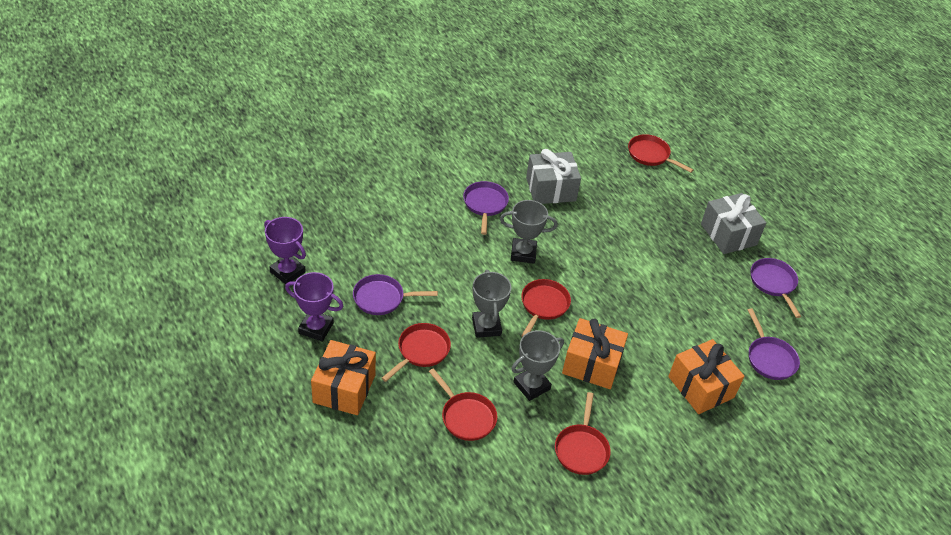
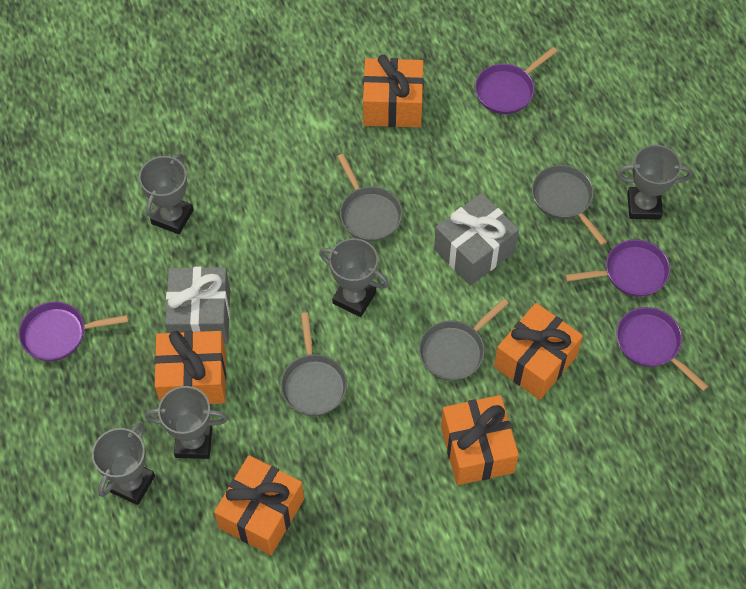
grey pan: 0 -> 4
grey trophy: 3 -> 5
orange gift: 3 -> 5
purple trophy: 2 -> 0
red pan: 5 -> 0

